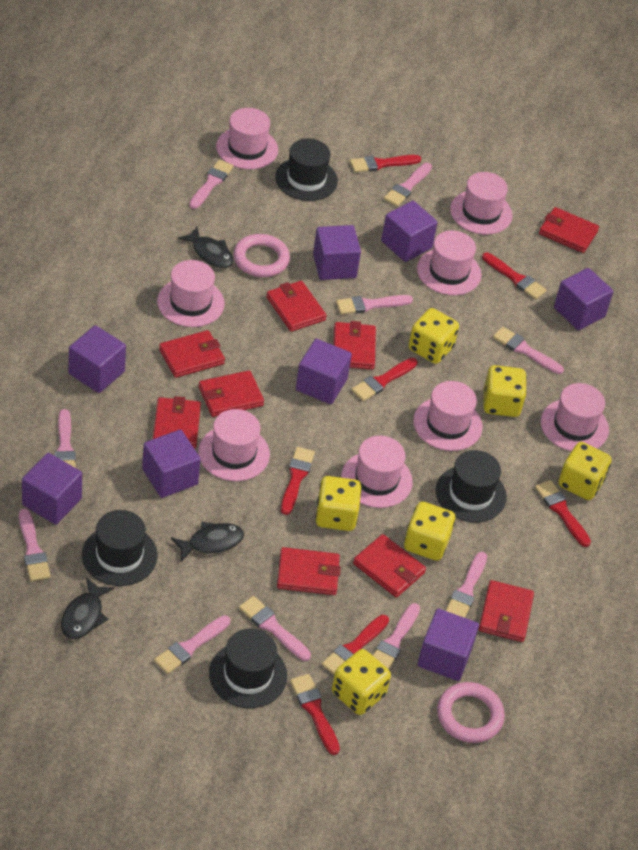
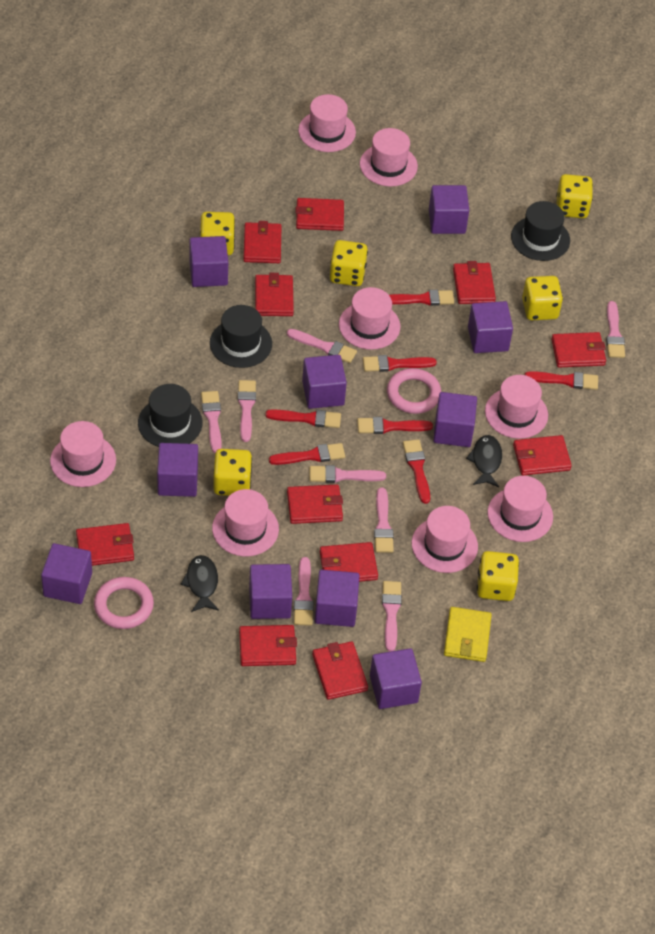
black fish: 3 -> 2
black hat: 4 -> 3
pink brush: 10 -> 8
purple cube: 8 -> 10
red wallet: 9 -> 11
yellow wallet: 0 -> 1

